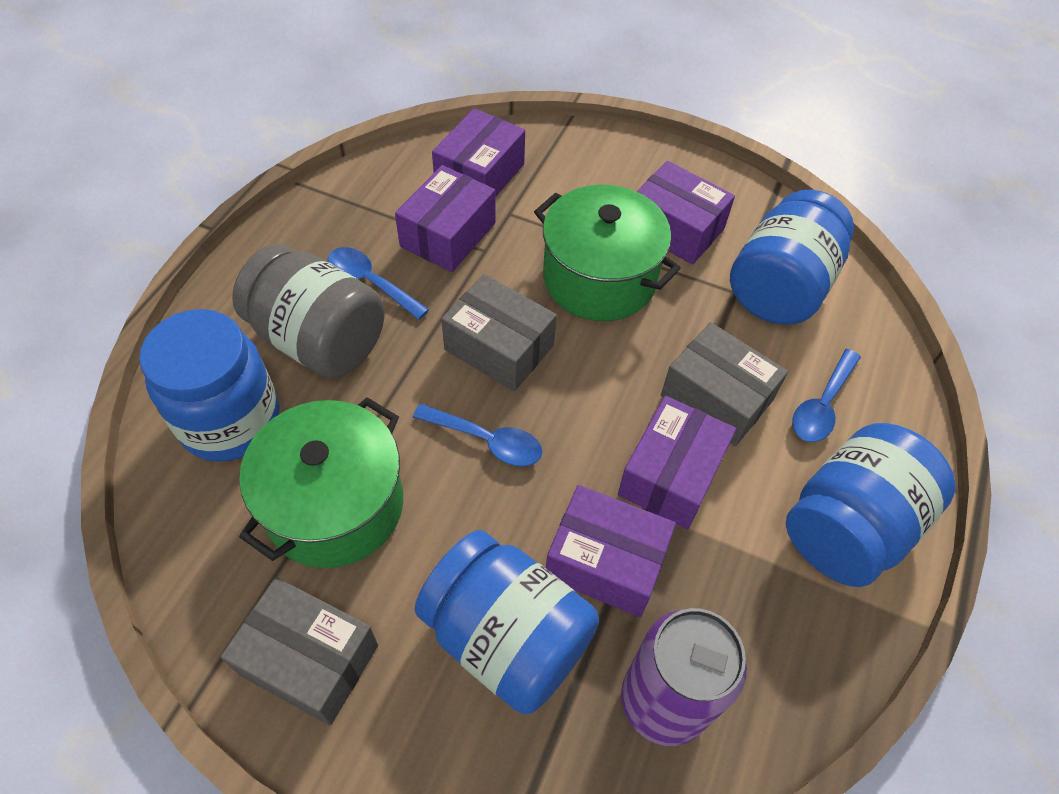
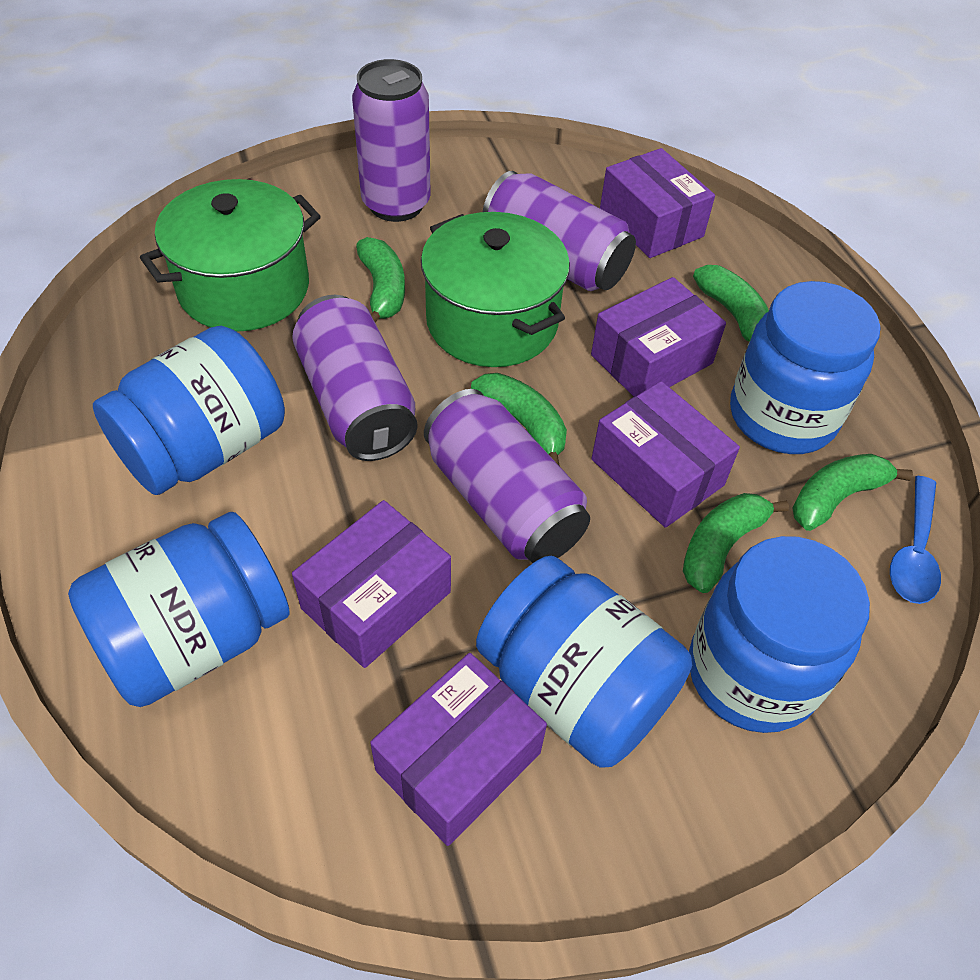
blue jar: 4 -> 5
blue spoon: 3 -> 1
green banana: 0 -> 5
grey box: 3 -> 0
grey jar: 1 -> 0
purple can: 1 -> 4

